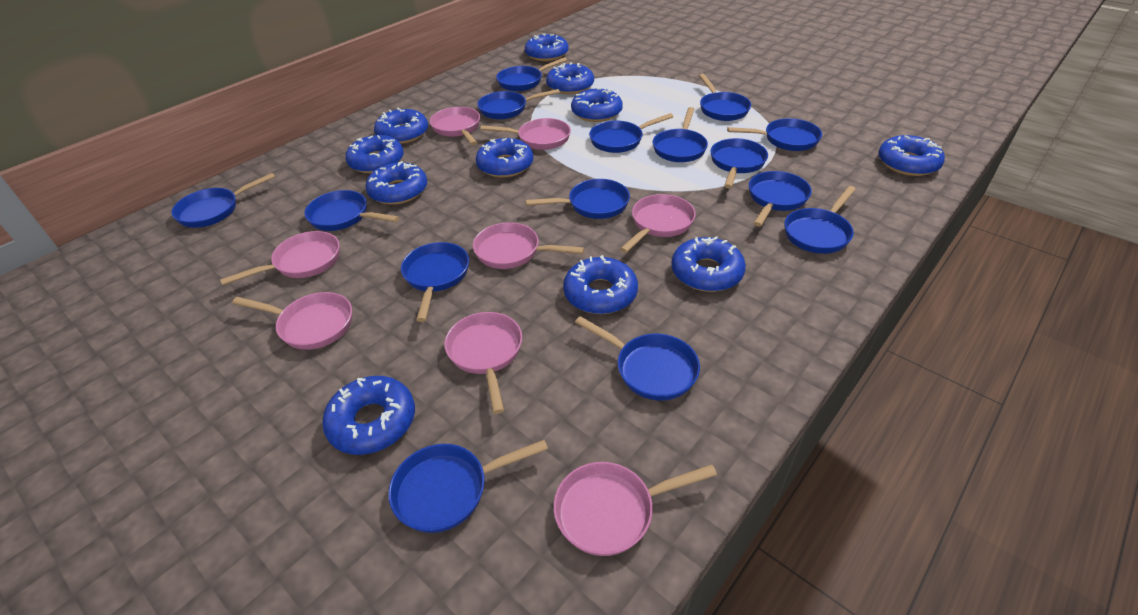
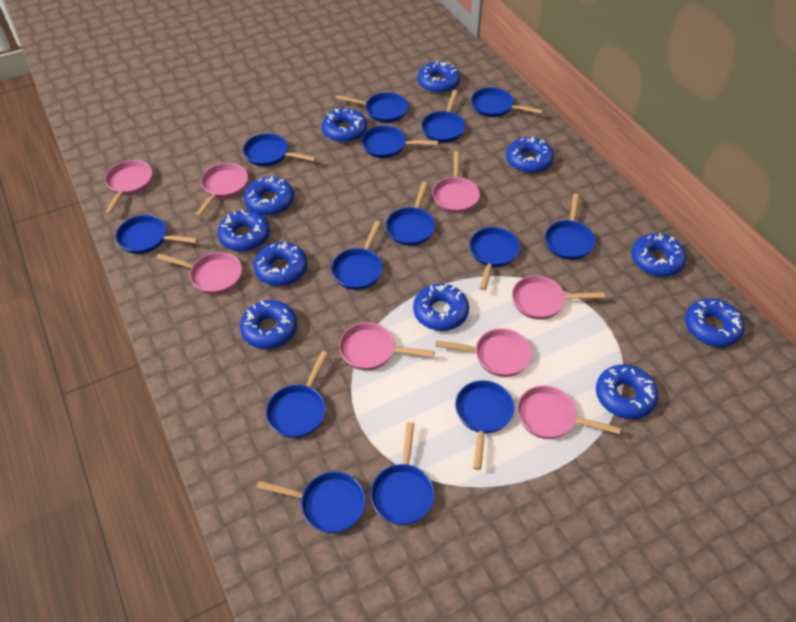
blue pan: 15 -> 14

